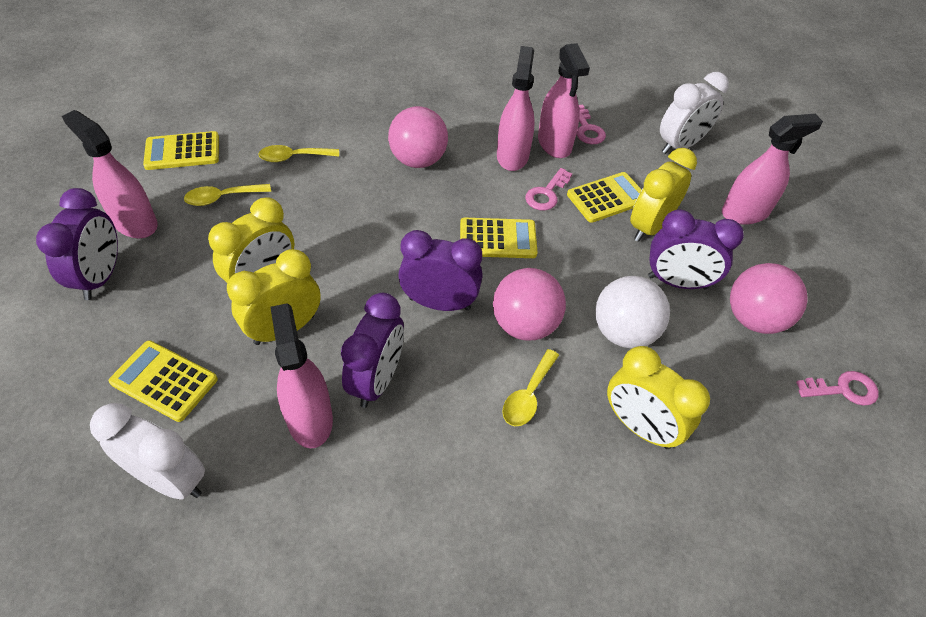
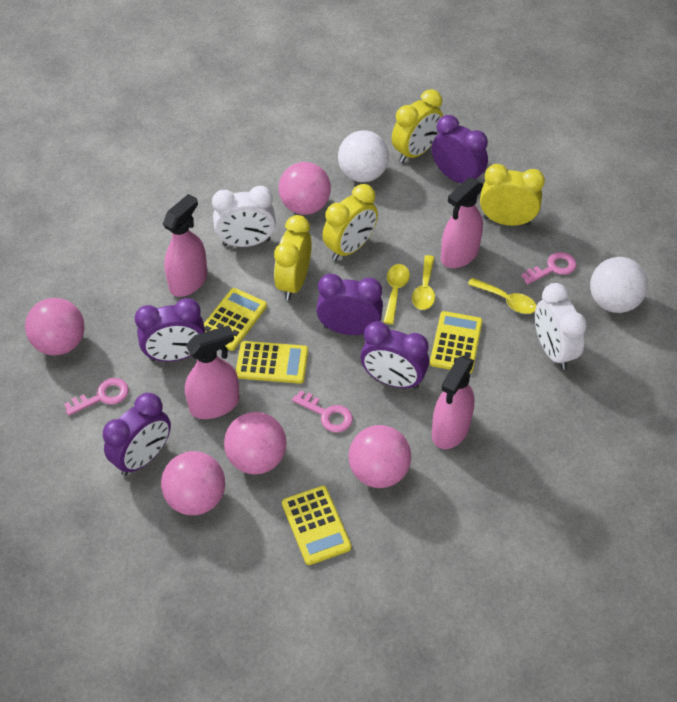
pink ball: 3 -> 5
pink spray bottle: 5 -> 4
purple clock: 4 -> 5
white ball: 1 -> 2

